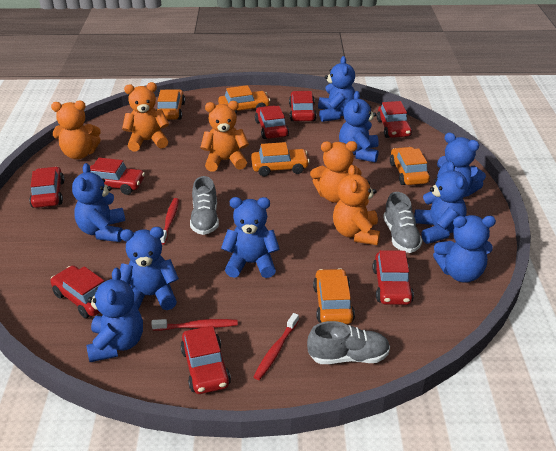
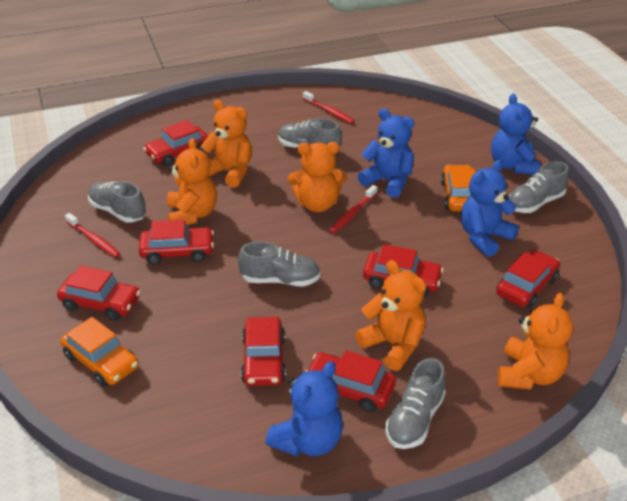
blue teddy bear: 9 -> 4
grey shoe: 3 -> 5
orange car: 5 -> 2
red car: 8 -> 7

